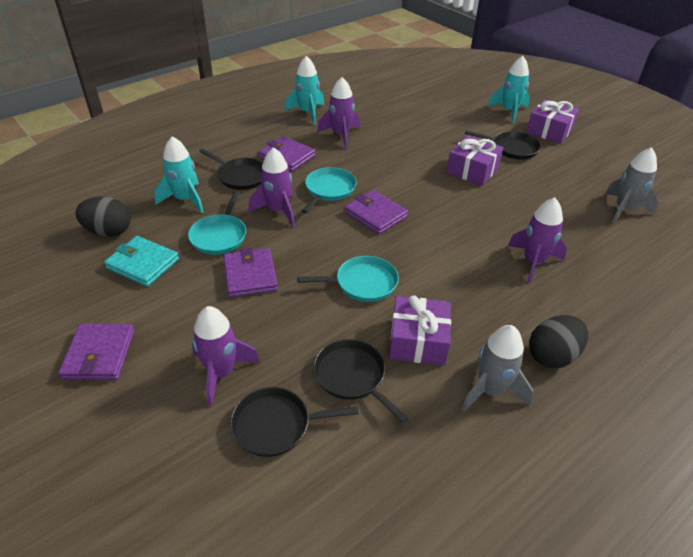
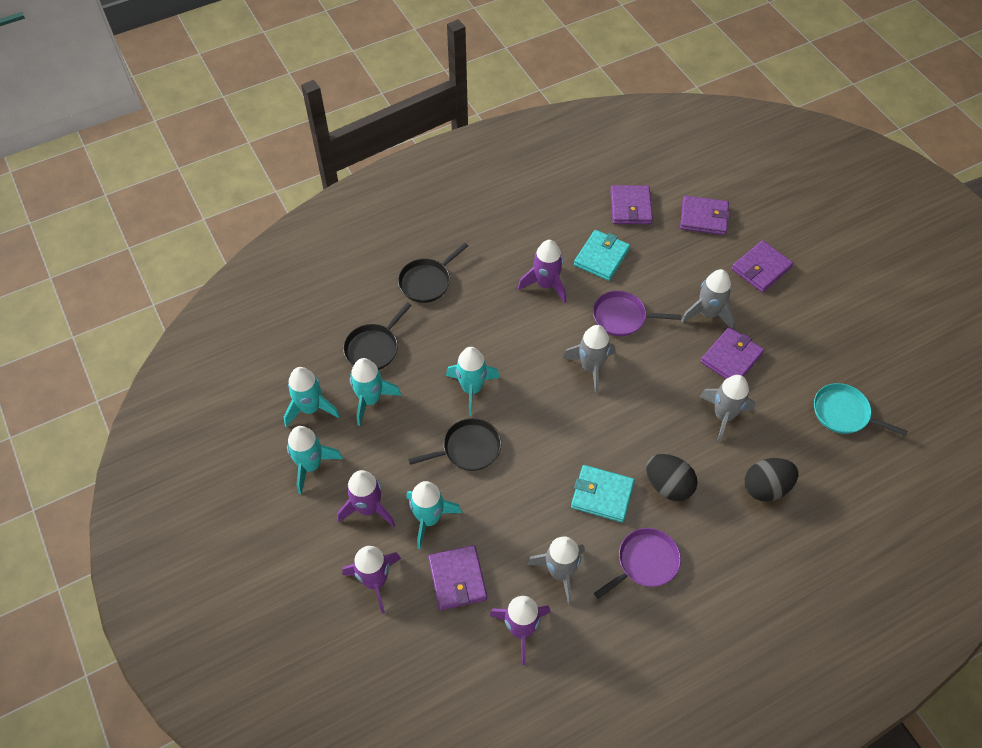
black pan: 4 -> 3
grey rocket: 2 -> 4
purple gift: 3 -> 0
purple pan: 0 -> 2
purple wallet: 4 -> 5
turquoise pan: 3 -> 1
turquoise rocket: 3 -> 5
turquoise wallet: 1 -> 2

